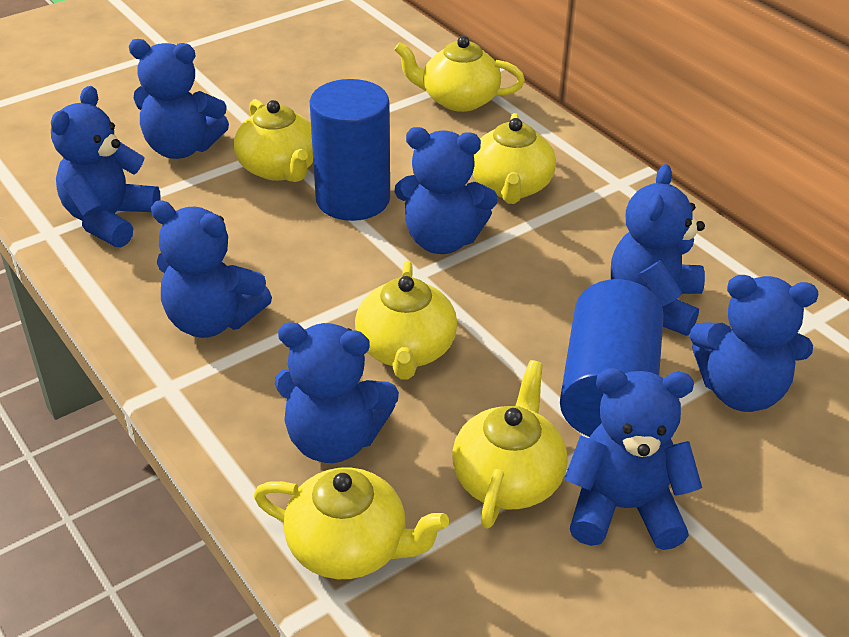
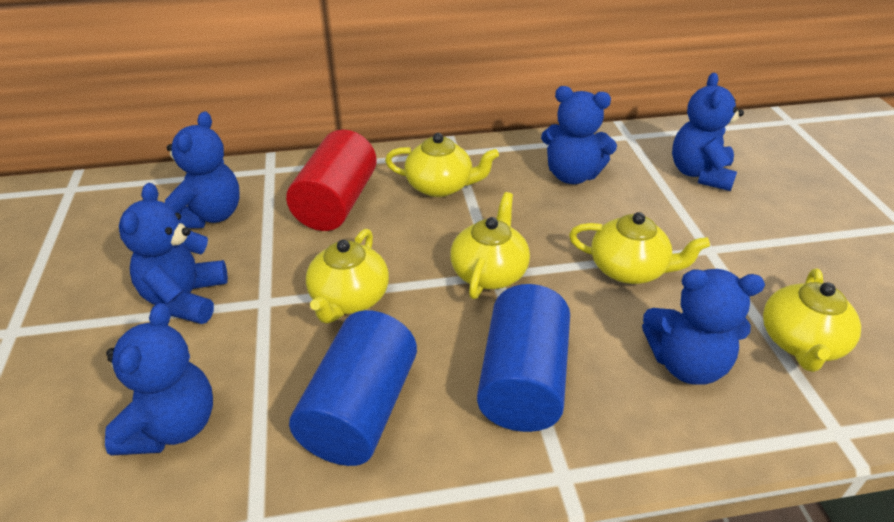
blue teddy bear: 8 -> 6
red cylinder: 0 -> 1
yellow teapot: 6 -> 5

